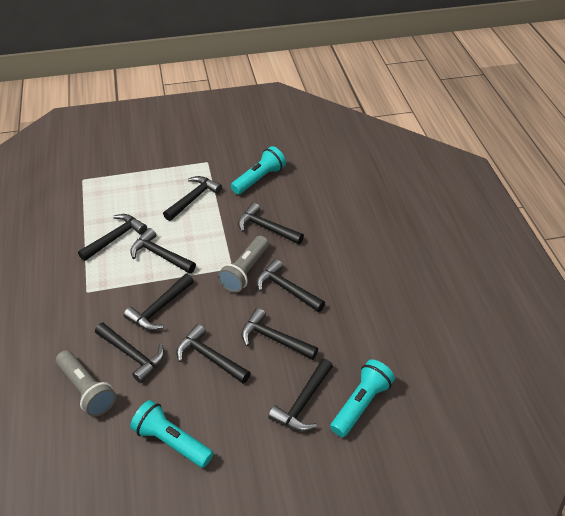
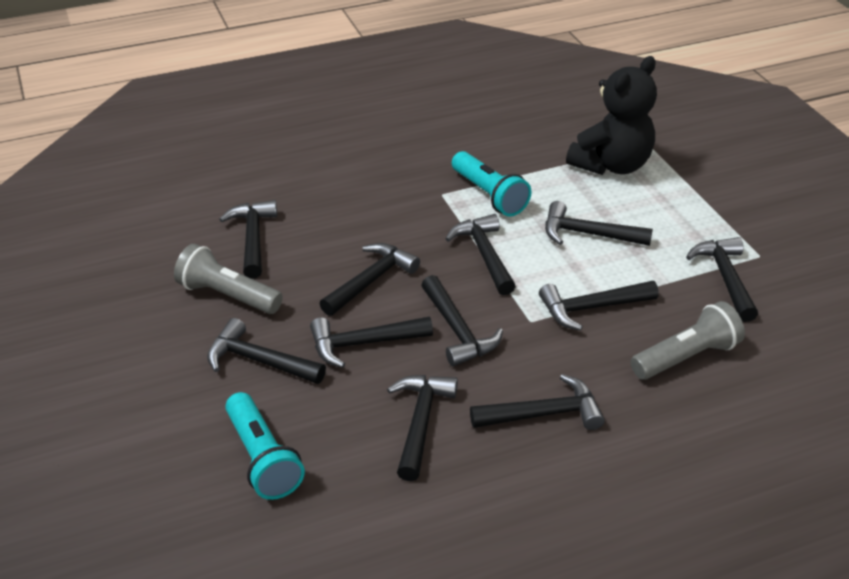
black hammer: 10 -> 11
black teddy bear: 0 -> 1
turquoise flashlight: 3 -> 2

